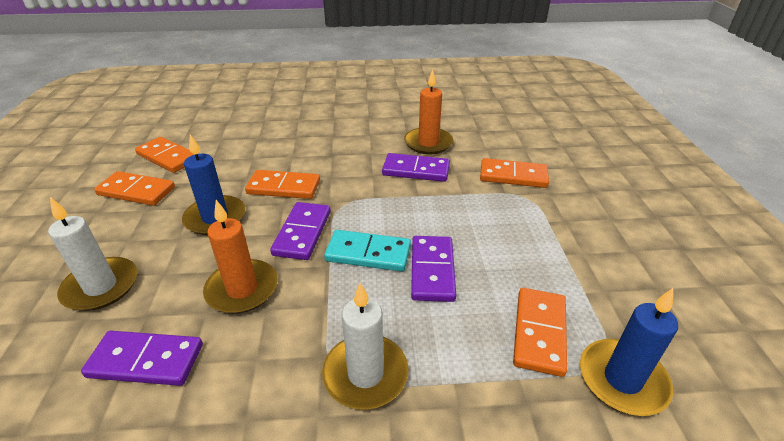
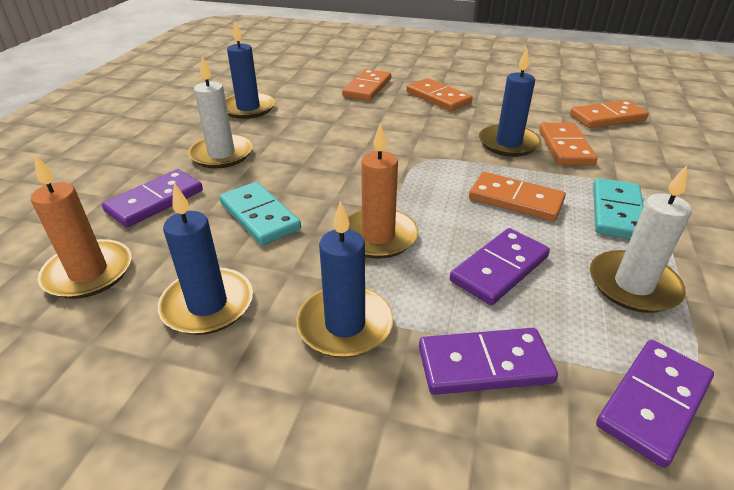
blue candle: 2 -> 4
turquoise domino: 1 -> 2

